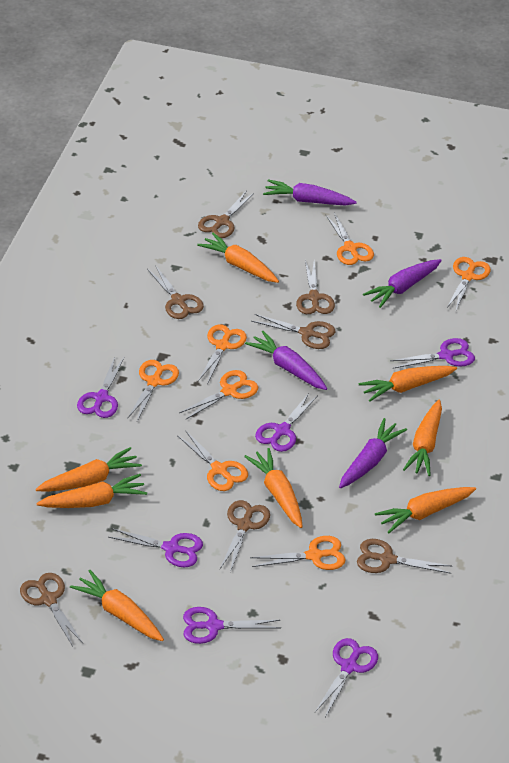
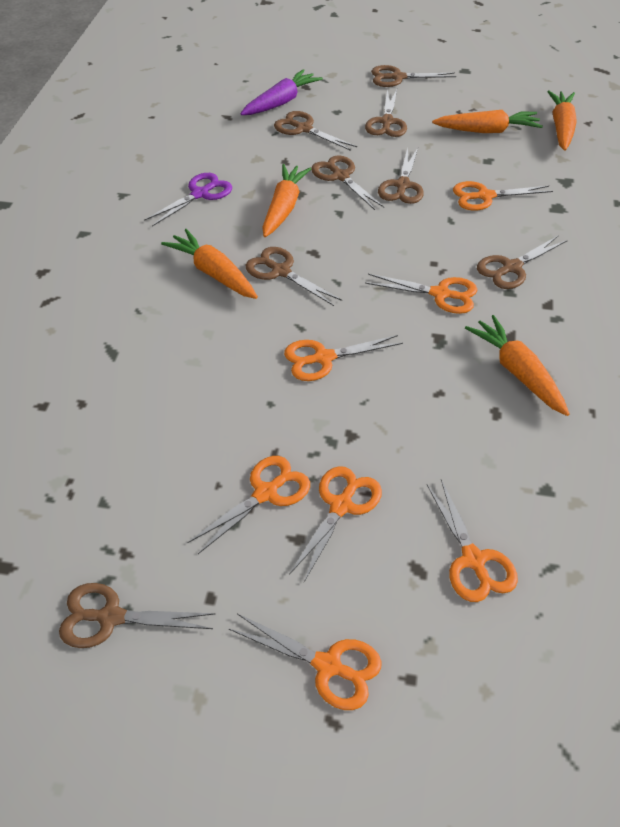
brown scissors: 7 -> 8
orange carrot: 8 -> 5
purple carrot: 4 -> 1
purple scissors: 6 -> 1

